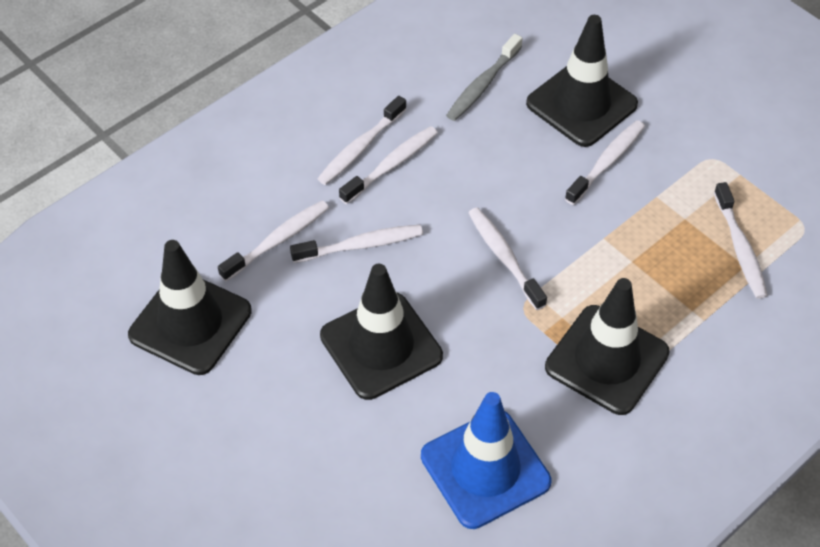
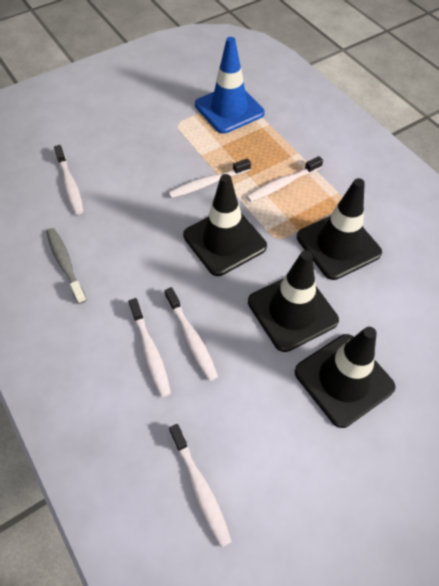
white toothbrush: 7 -> 6

